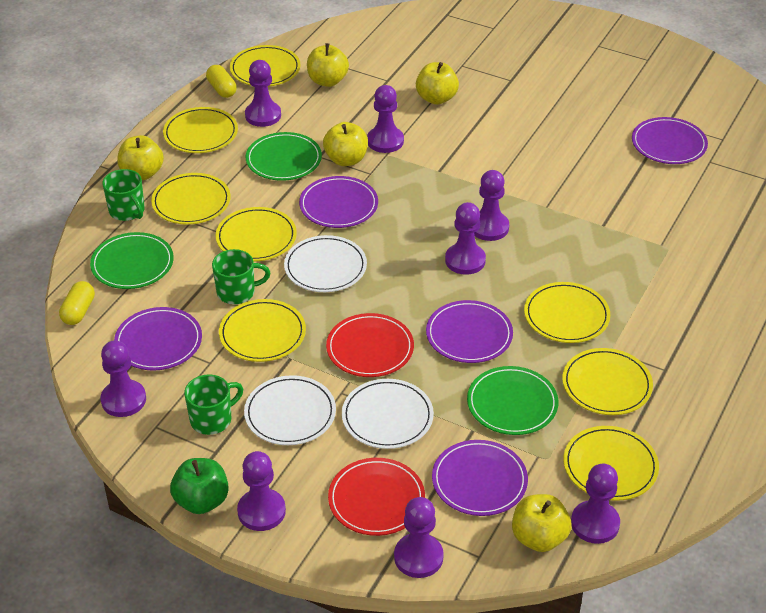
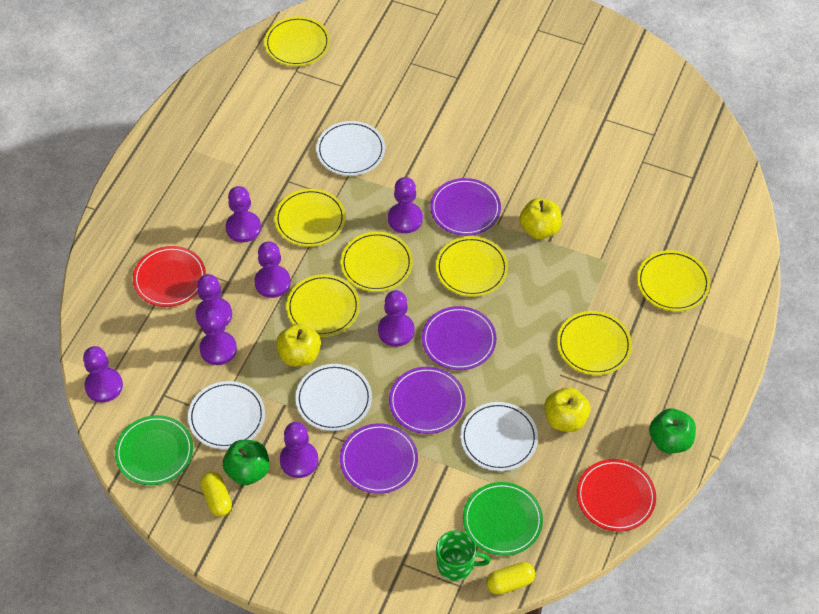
green apple: 1 -> 2
green mug: 3 -> 1
green plate: 3 -> 2
purple plate: 5 -> 4
white plate: 3 -> 4
yellow apple: 5 -> 3
yellow plate: 8 -> 7

